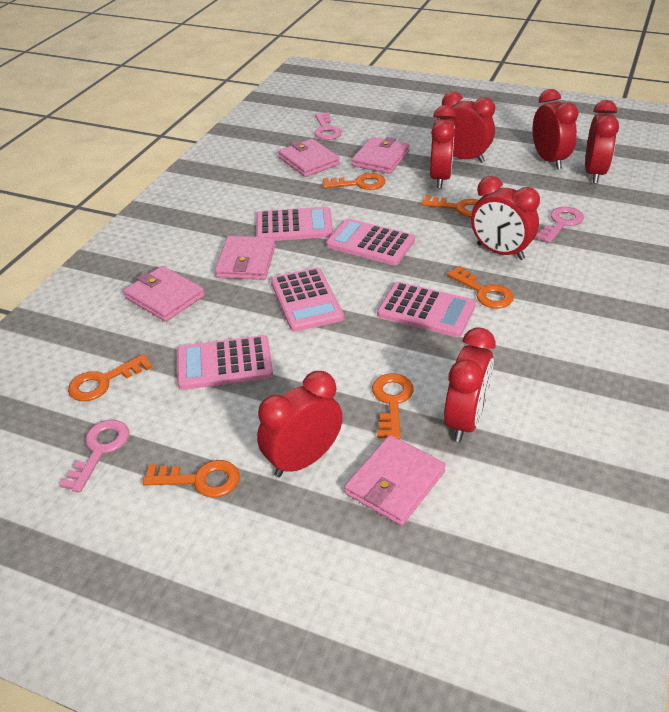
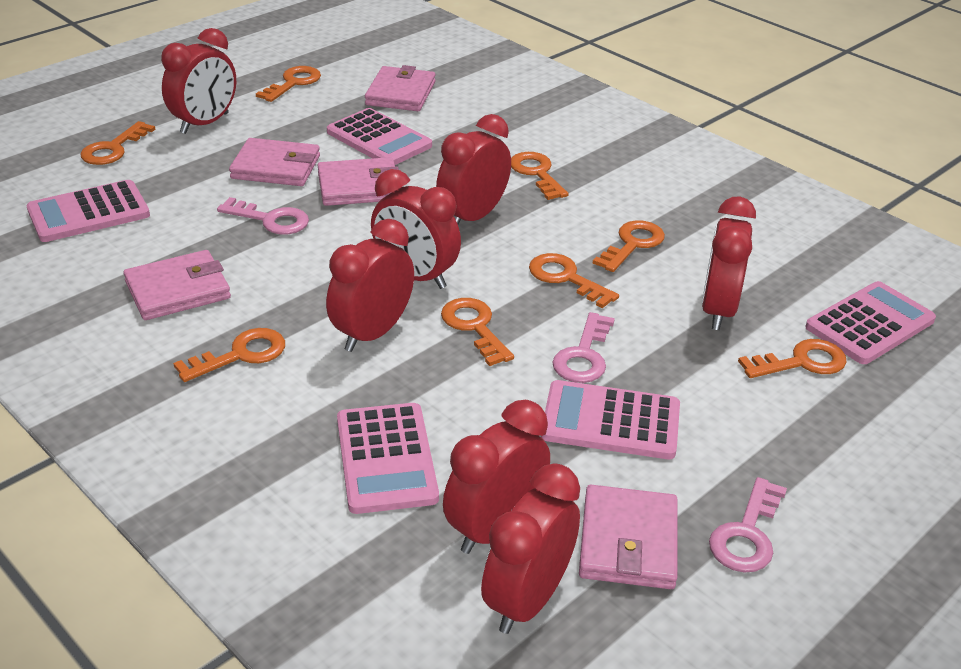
orange key: 6 -> 8

